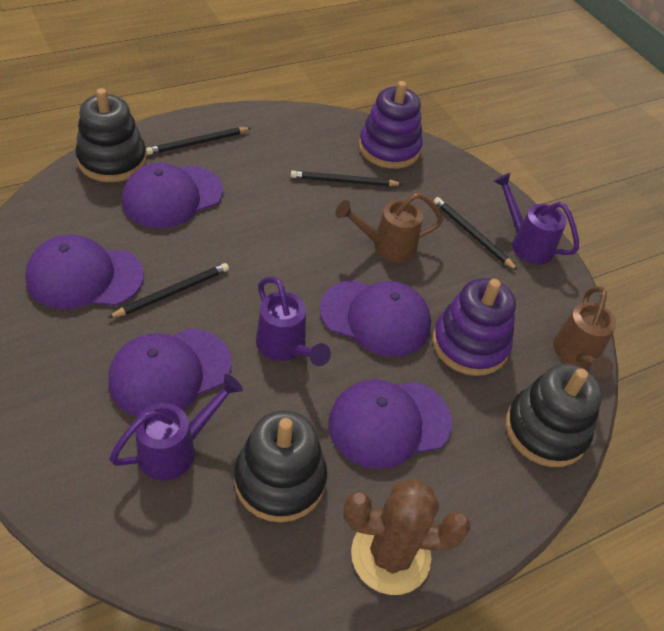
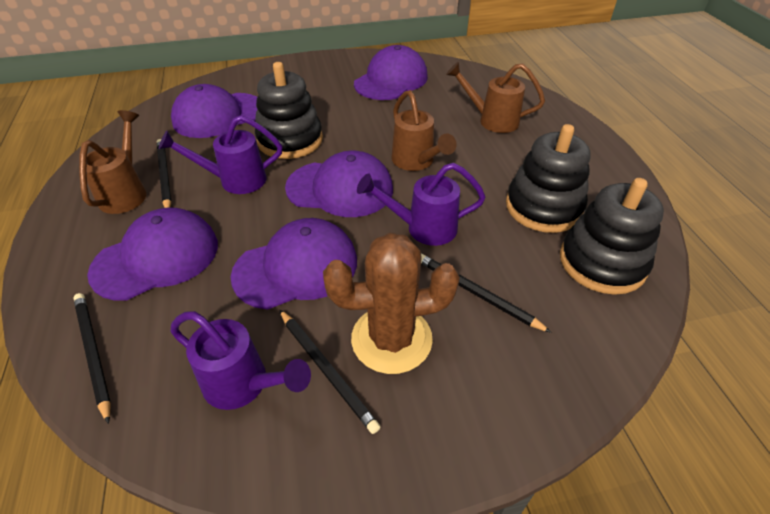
brown watering can: 2 -> 3
purple stacking toy: 2 -> 0

